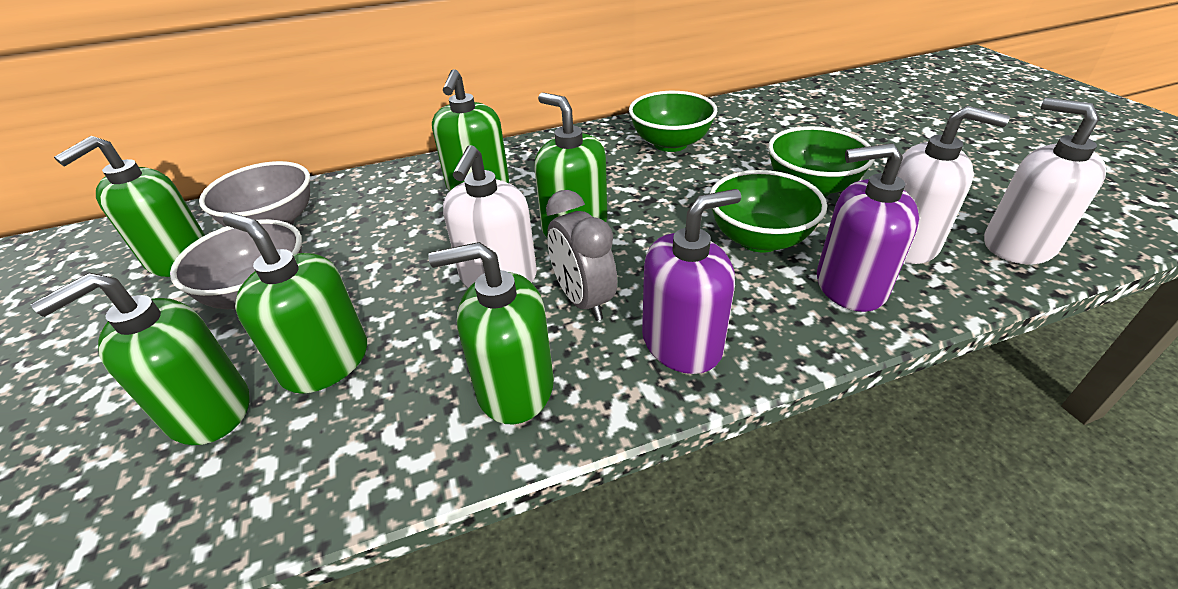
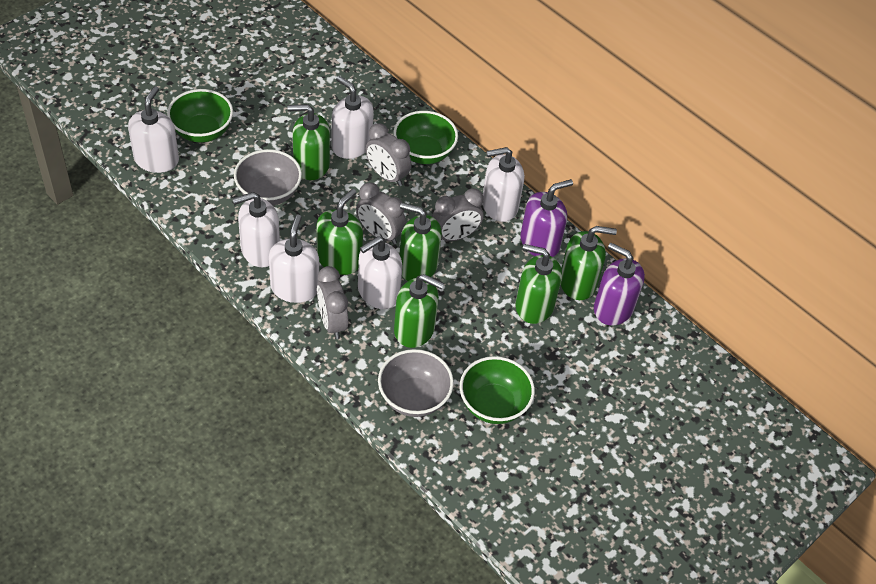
grey clock: 1 -> 4
white soap dispenser: 3 -> 6

